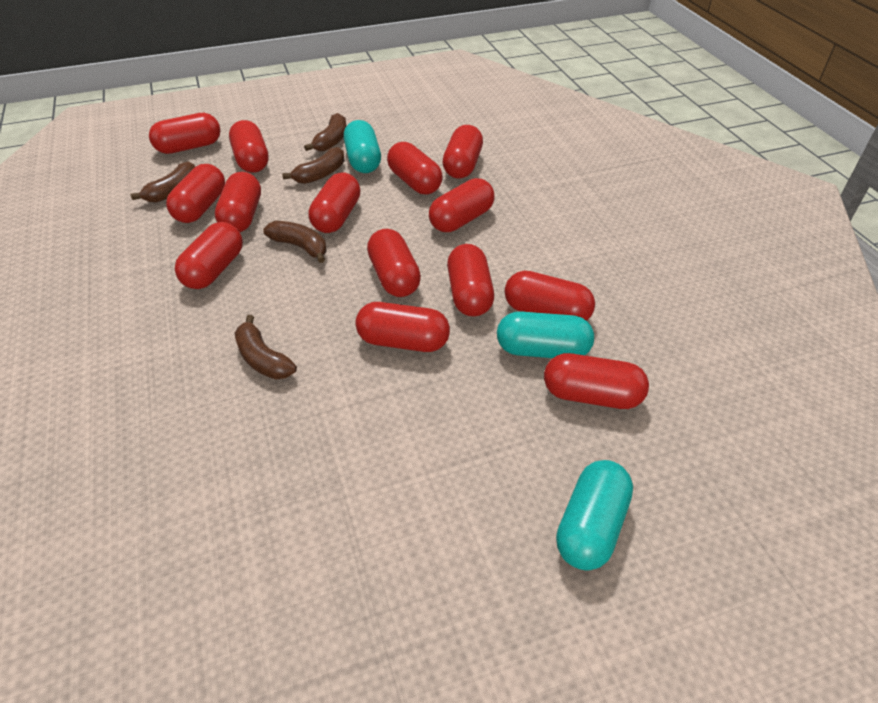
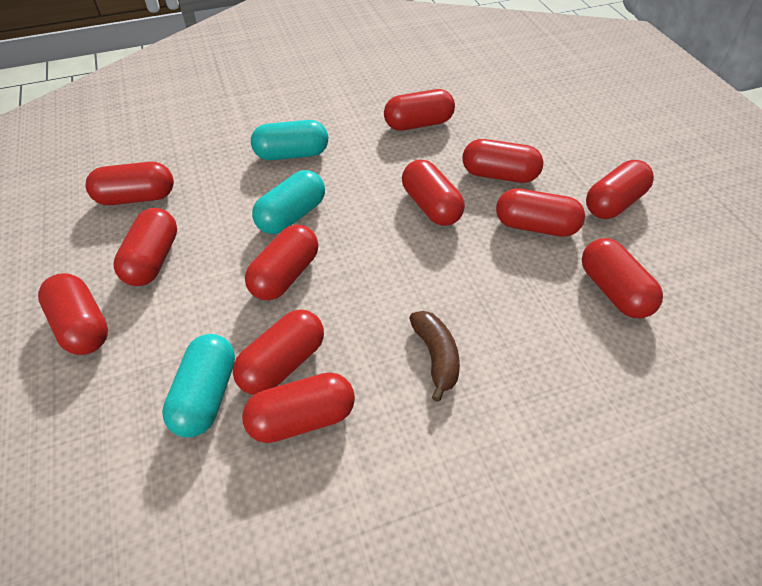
brown banana: 5 -> 1
red capsule: 14 -> 12

